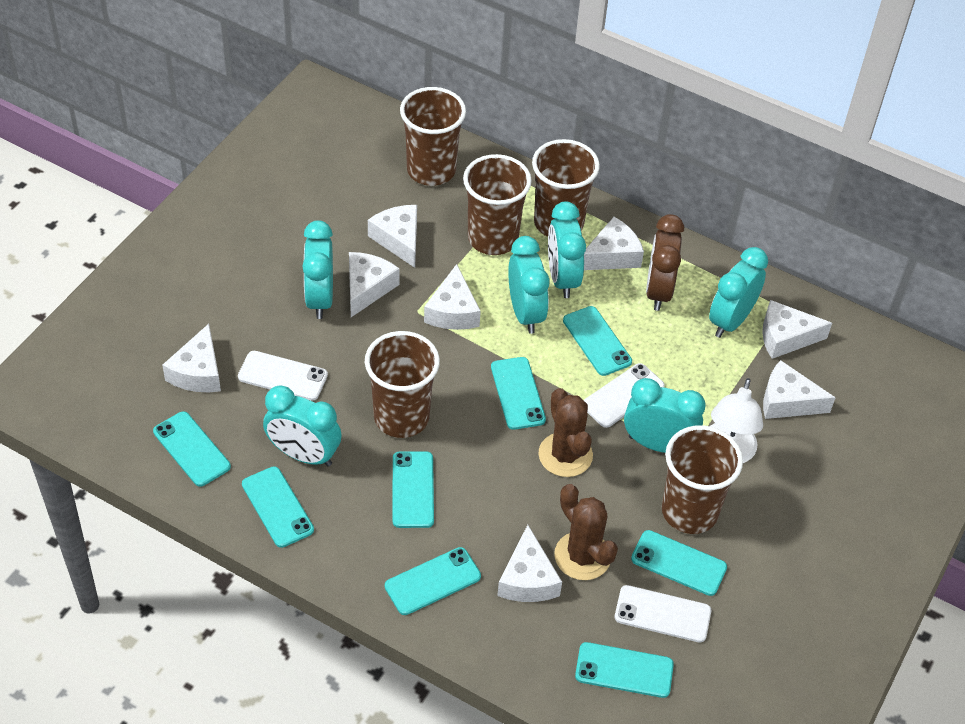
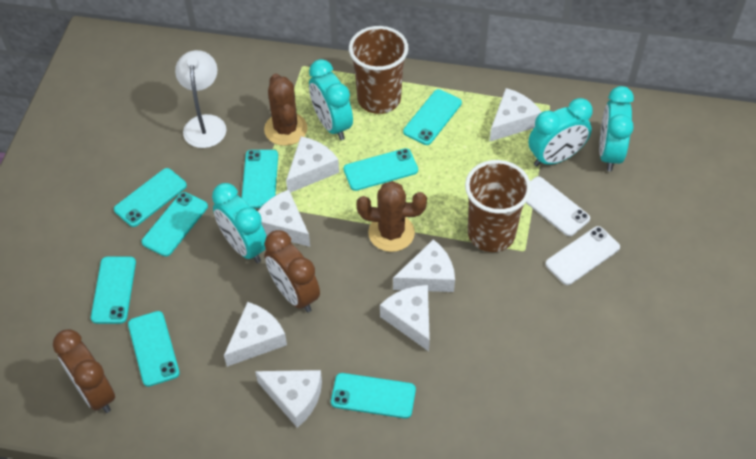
brown clock: 1 -> 2
brown cup: 5 -> 2
turquoise clock: 6 -> 4
white cheese: 8 -> 7
white phone: 3 -> 2

